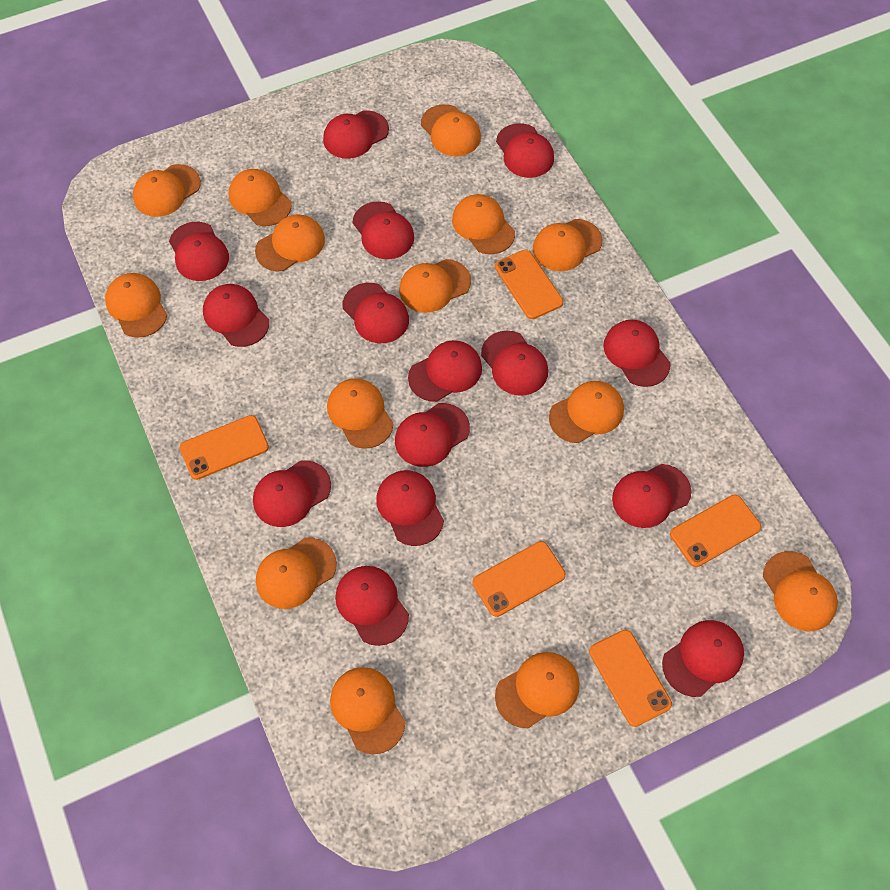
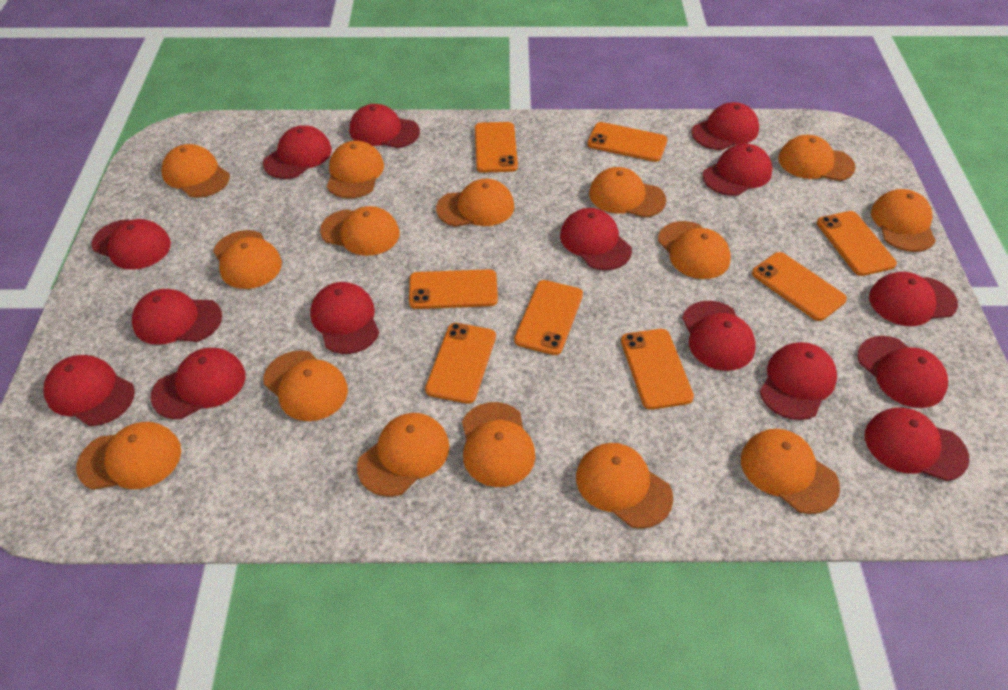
orange cap: 14 -> 15
orange phone: 5 -> 8

